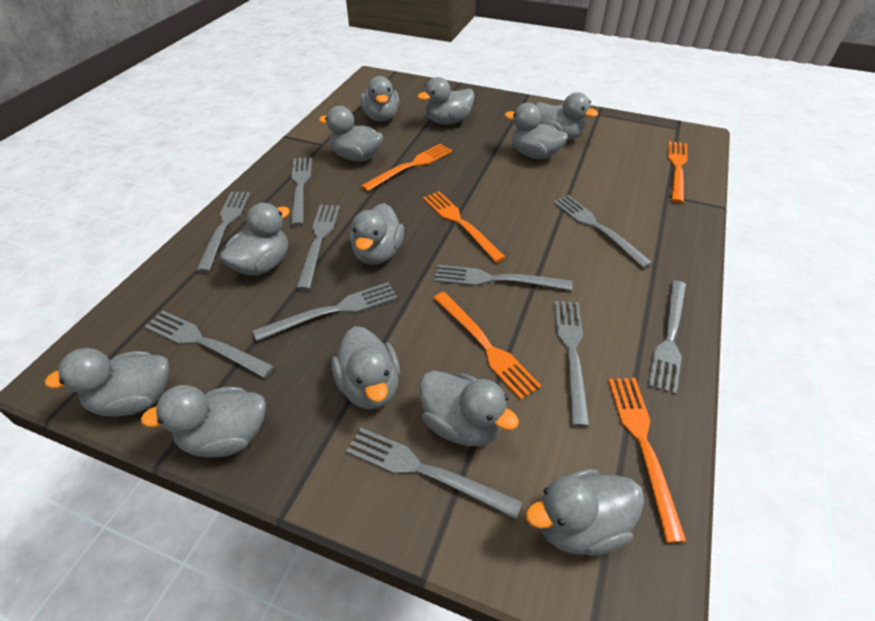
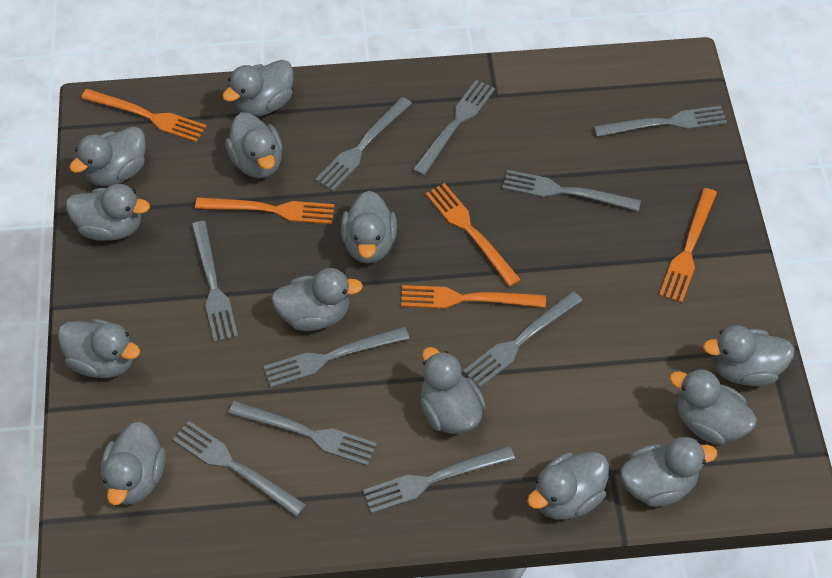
grey duck: 12 -> 13

